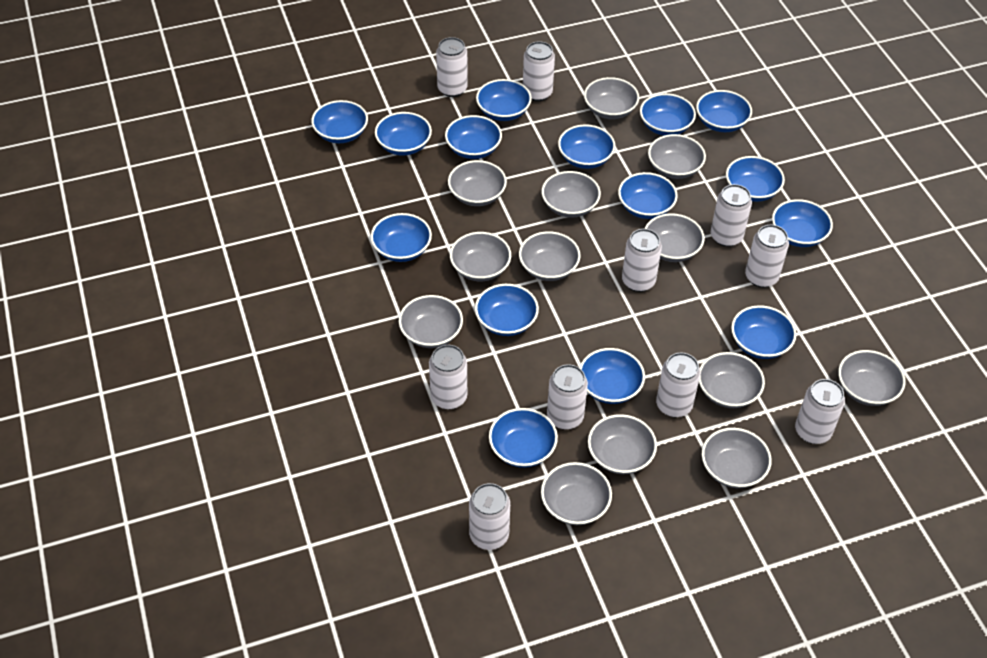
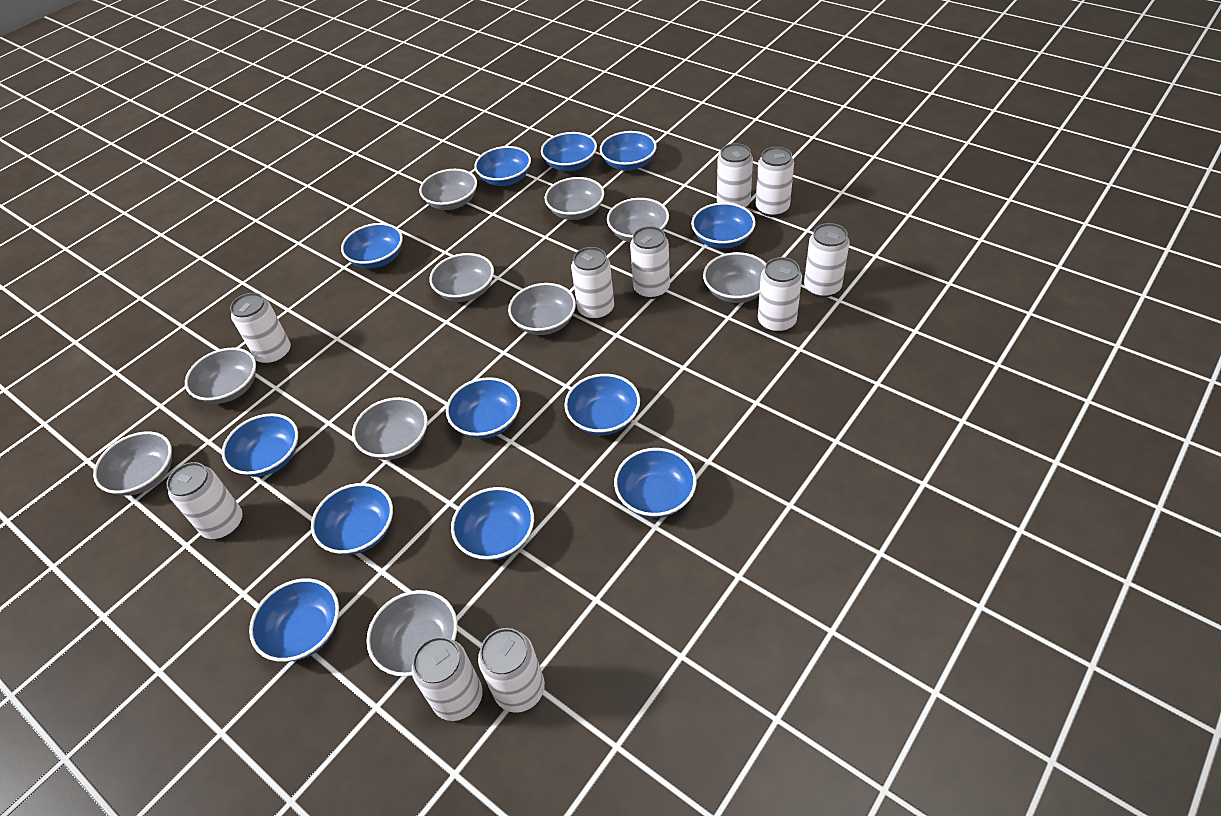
blue bowl: 15 -> 12
grey bowl: 13 -> 10

